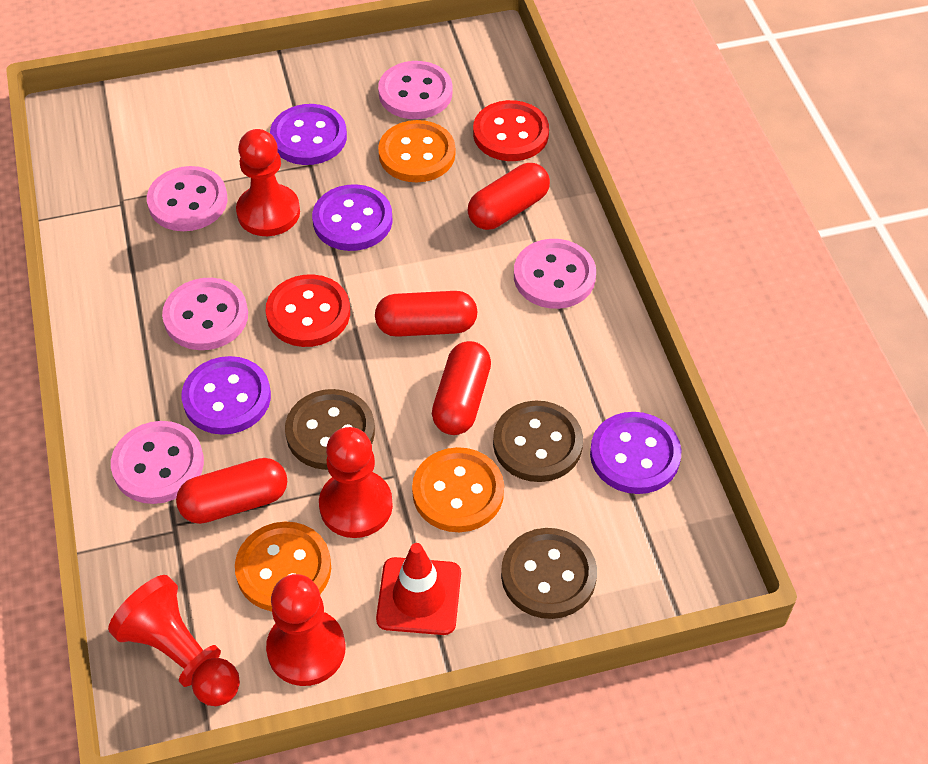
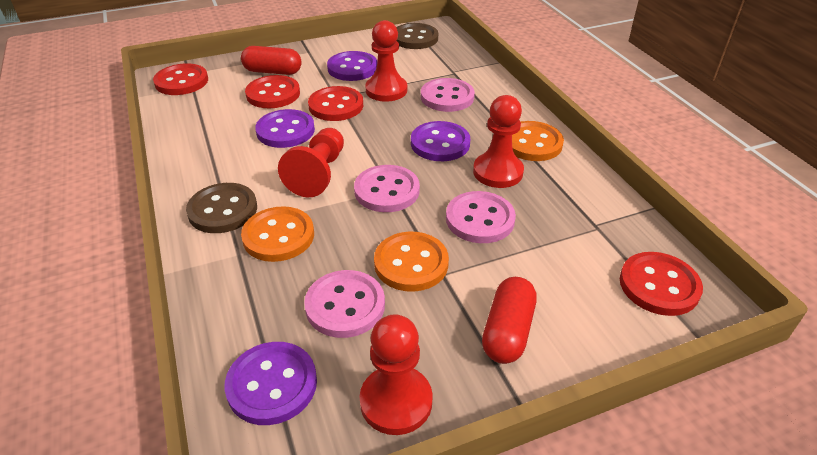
brown button: 3 -> 2
pink button: 5 -> 4
red button: 2 -> 4
red capsule: 4 -> 2
red traffic cone: 1 -> 0

